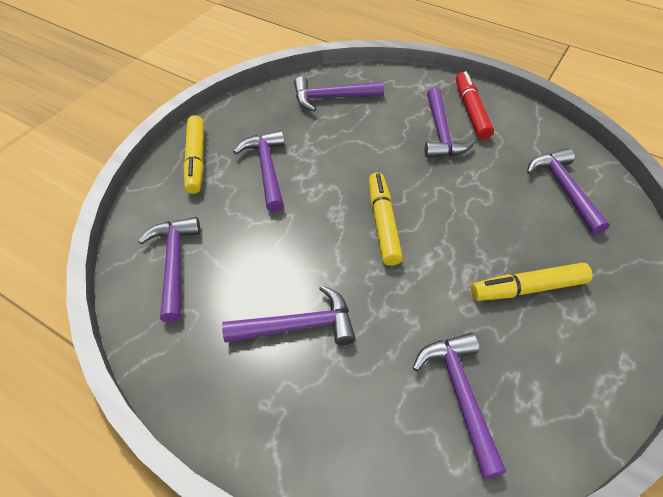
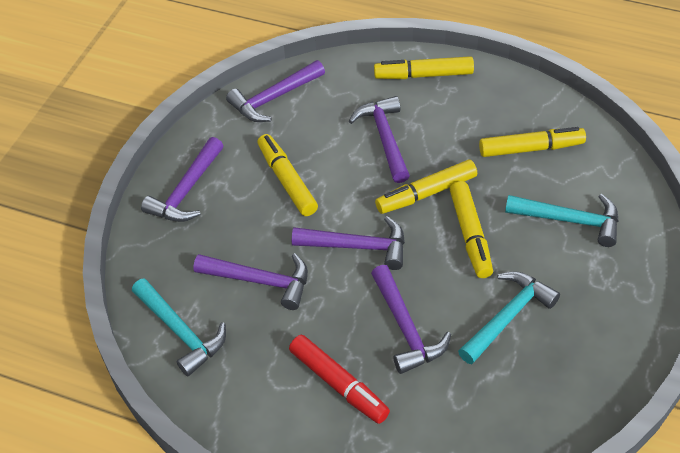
purple hammer: 7 -> 6
turquoise hammer: 0 -> 3
yellow marker: 3 -> 5

